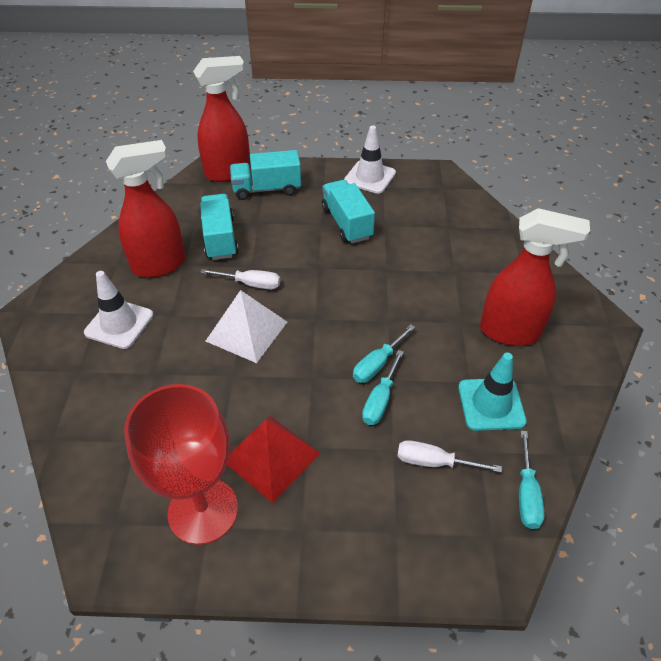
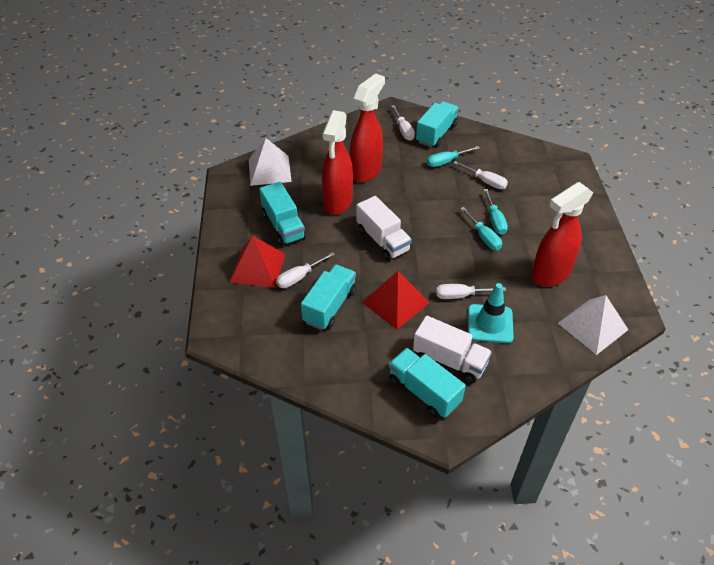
red goblet: 1 -> 0
red pyramid: 1 -> 2
turquoise truck: 3 -> 4
white pyramid: 1 -> 2
white screwdriver: 2 -> 4
white traffic cone: 2 -> 0
white truck: 0 -> 2

